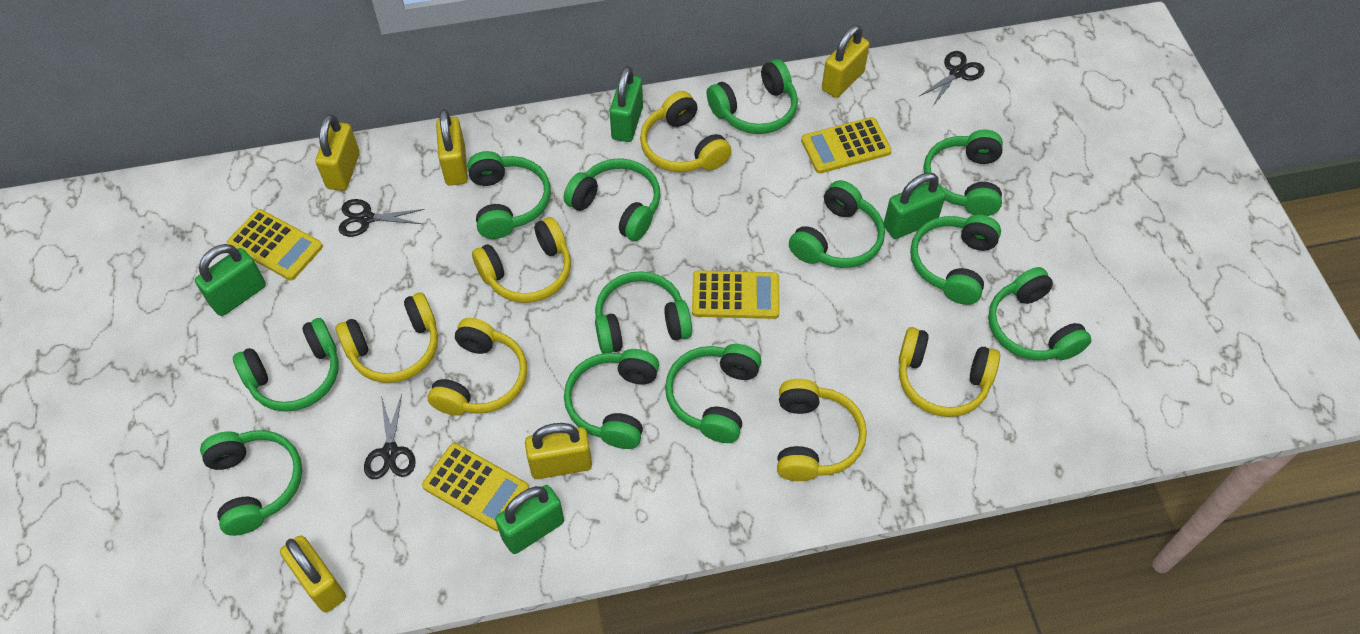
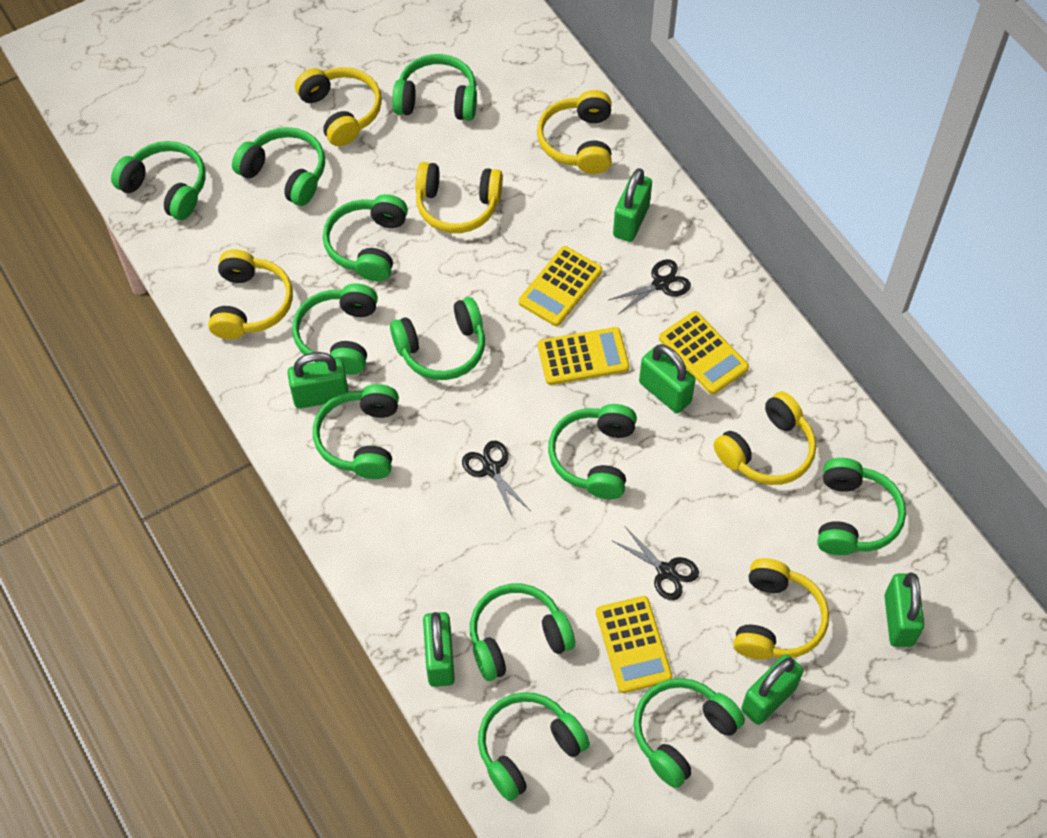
green padlock: 4 -> 6
yellow padlock: 5 -> 0

